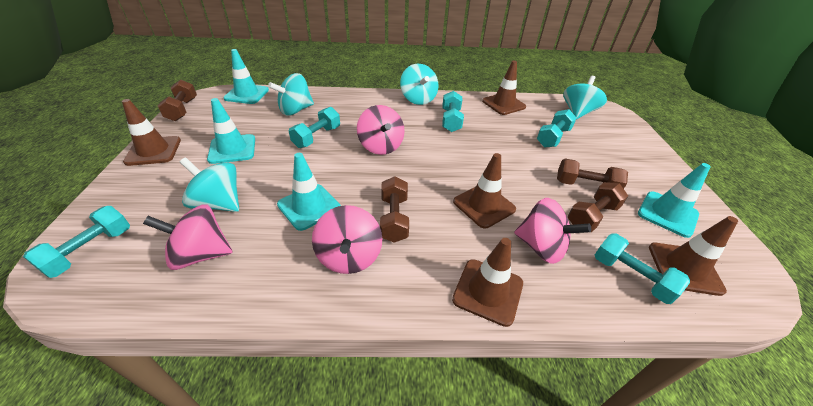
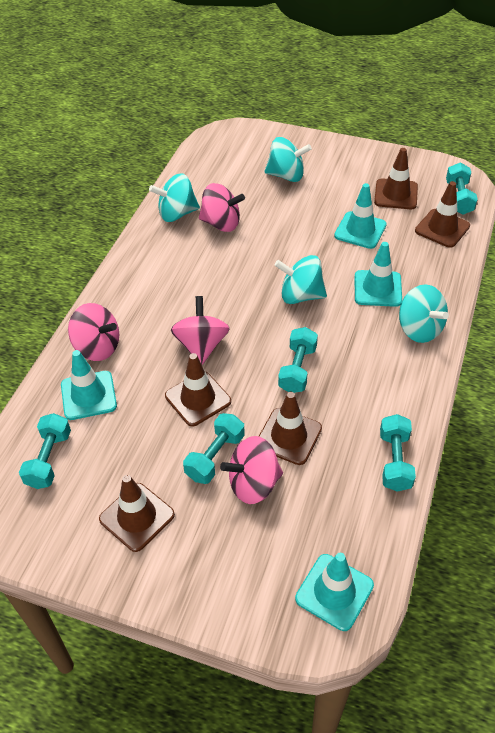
brown dumbbell: 4 -> 0

